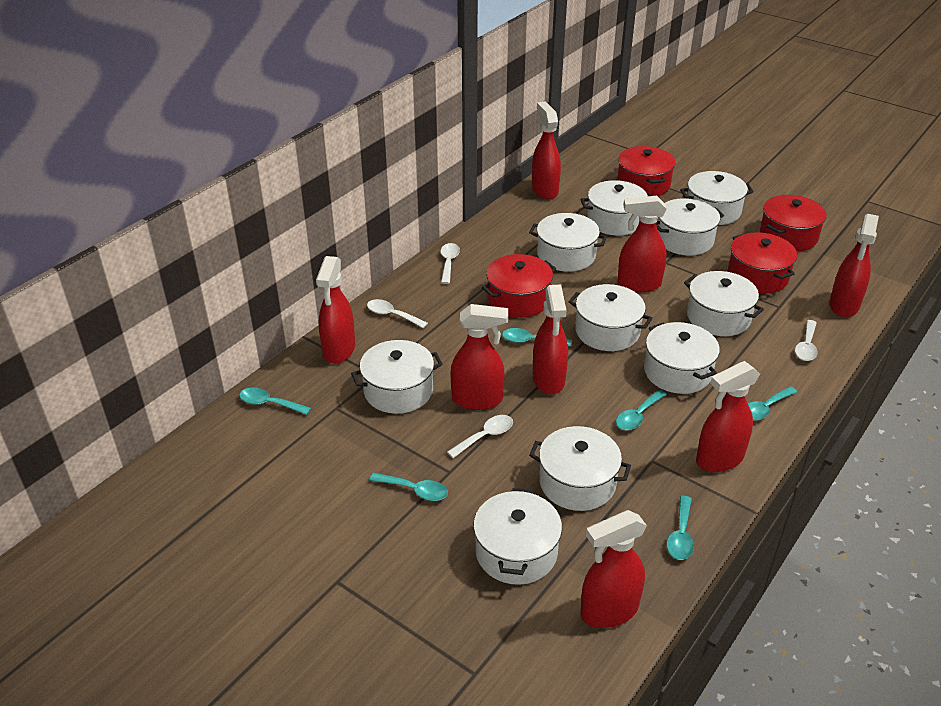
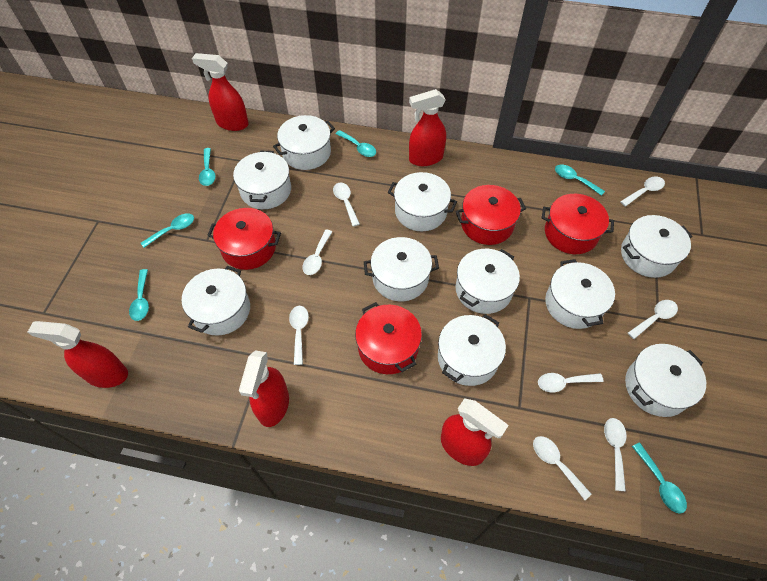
red spray bottle: 8 -> 5
white spoon: 4 -> 8

